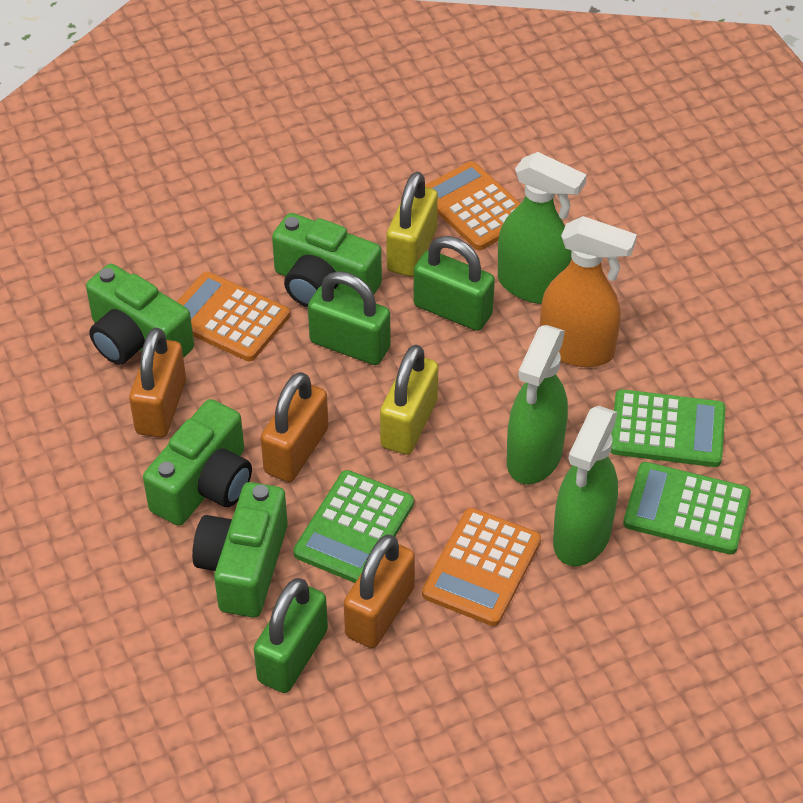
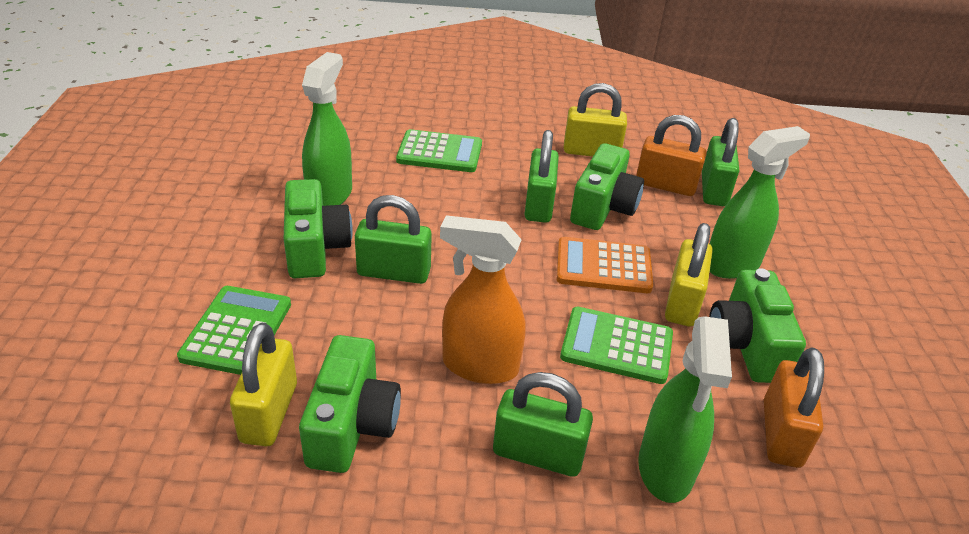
green padlock: 3 -> 4
orange calculator: 3 -> 1
orange padlock: 3 -> 2
yellow padlock: 2 -> 3

